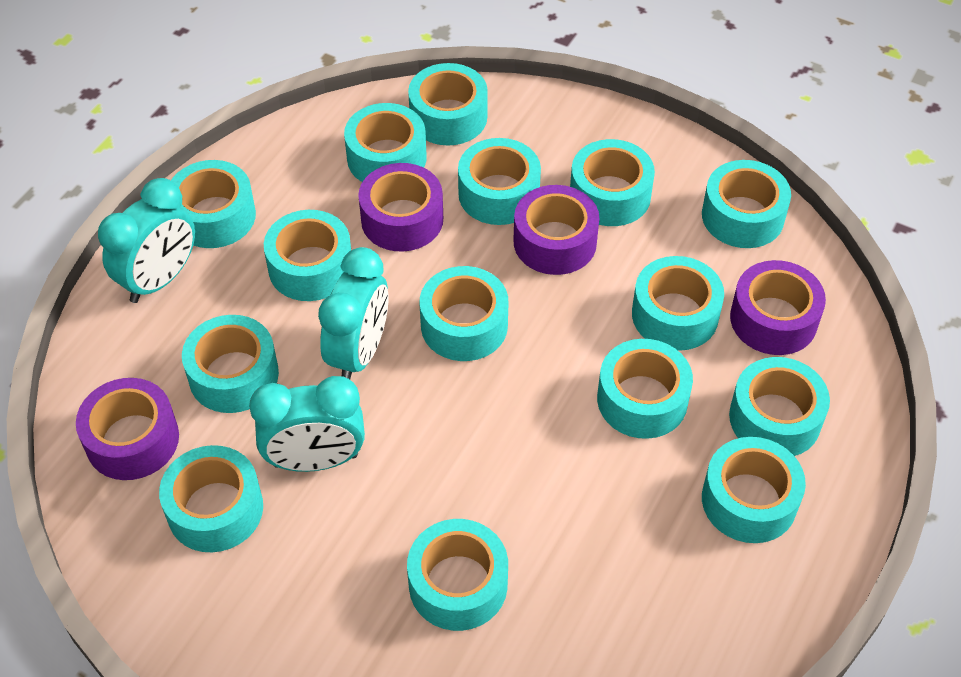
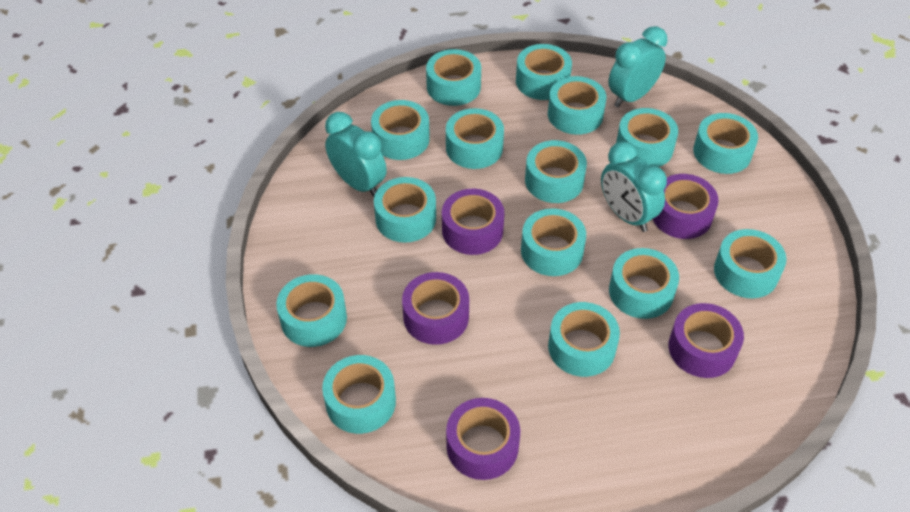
purple tape: 4 -> 5

